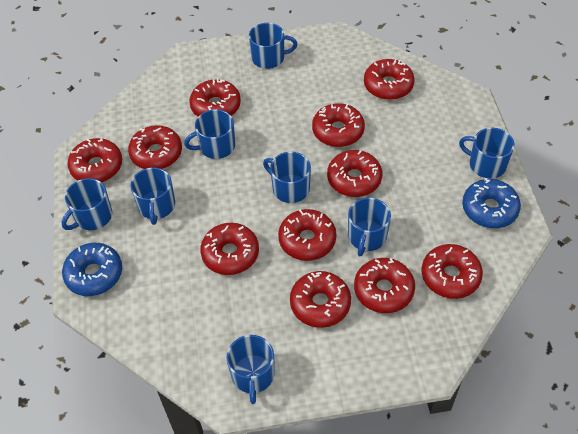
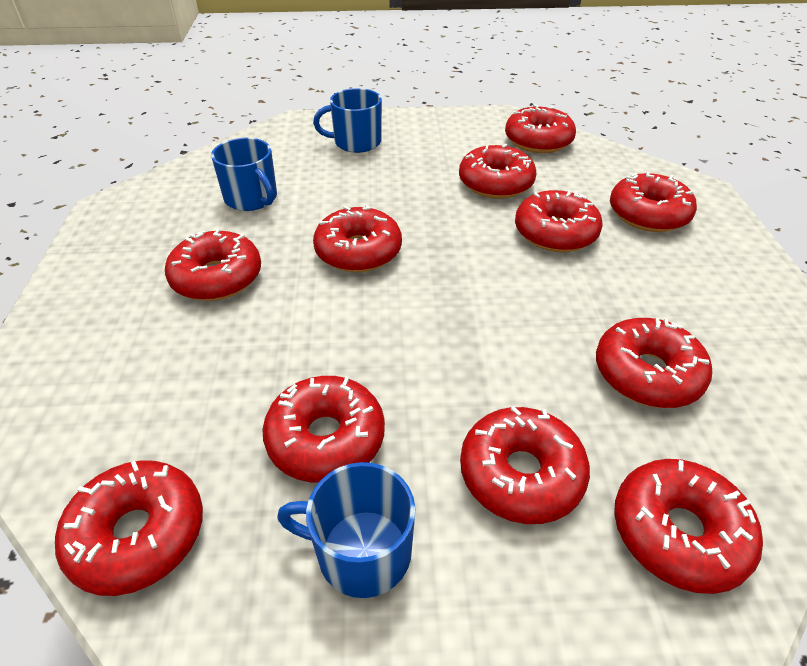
blue donut: 2 -> 0
blue mug: 8 -> 3

